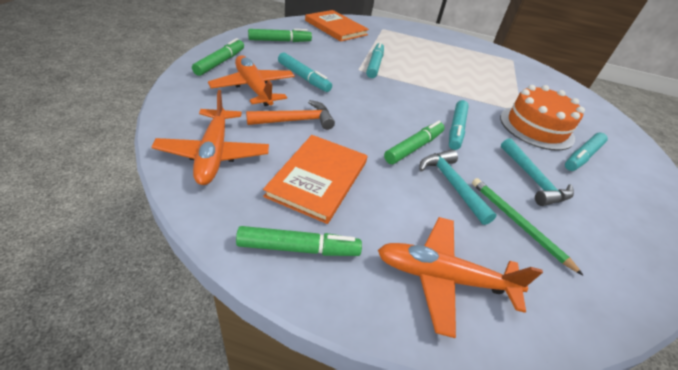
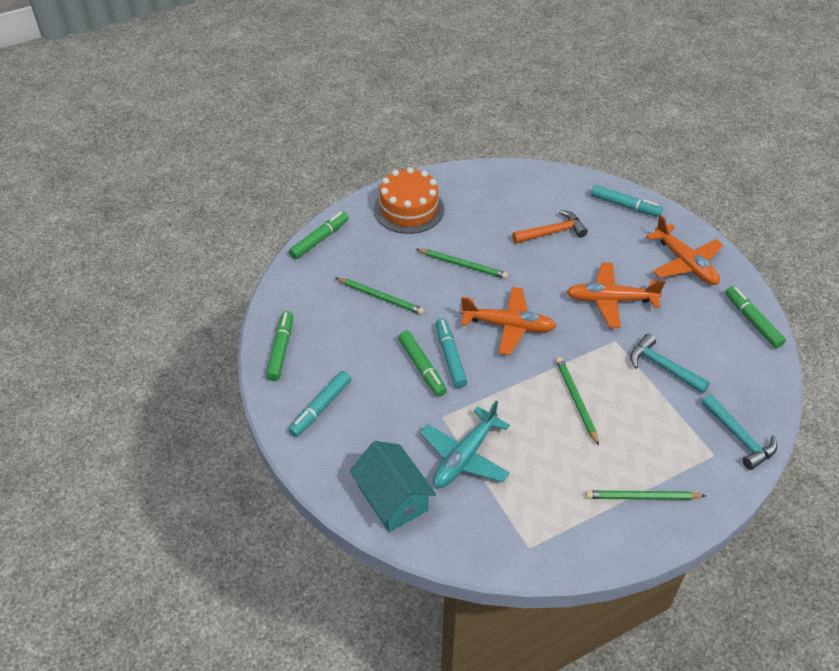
green pencil: 1 -> 4
orange book: 2 -> 0
turquoise house: 0 -> 1
turquoise marker: 4 -> 3
turquoise plane: 0 -> 1

